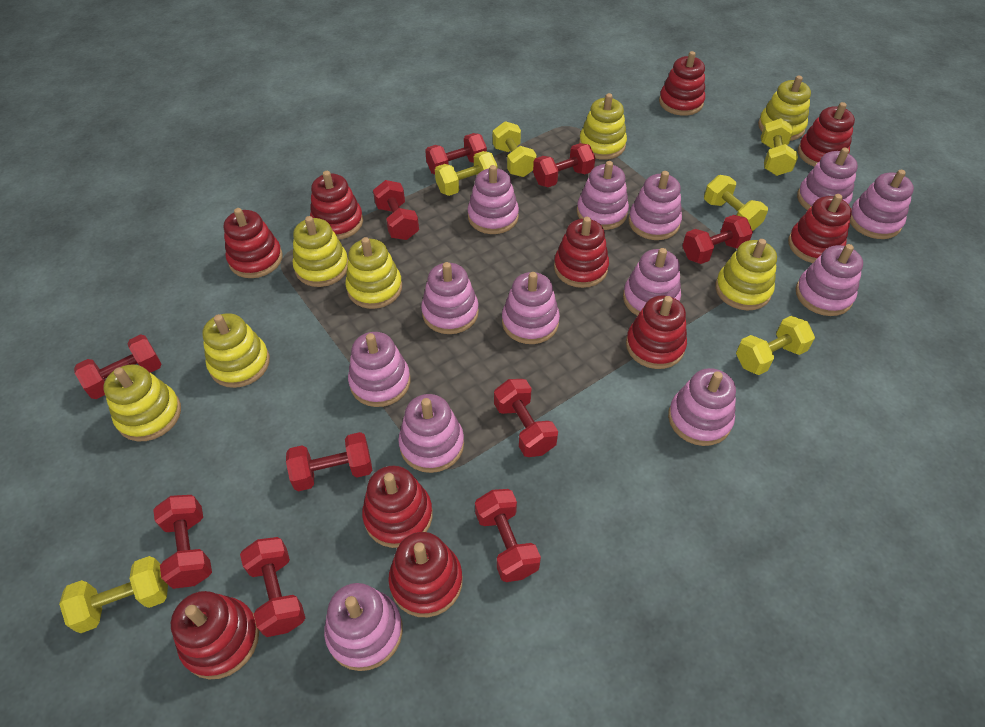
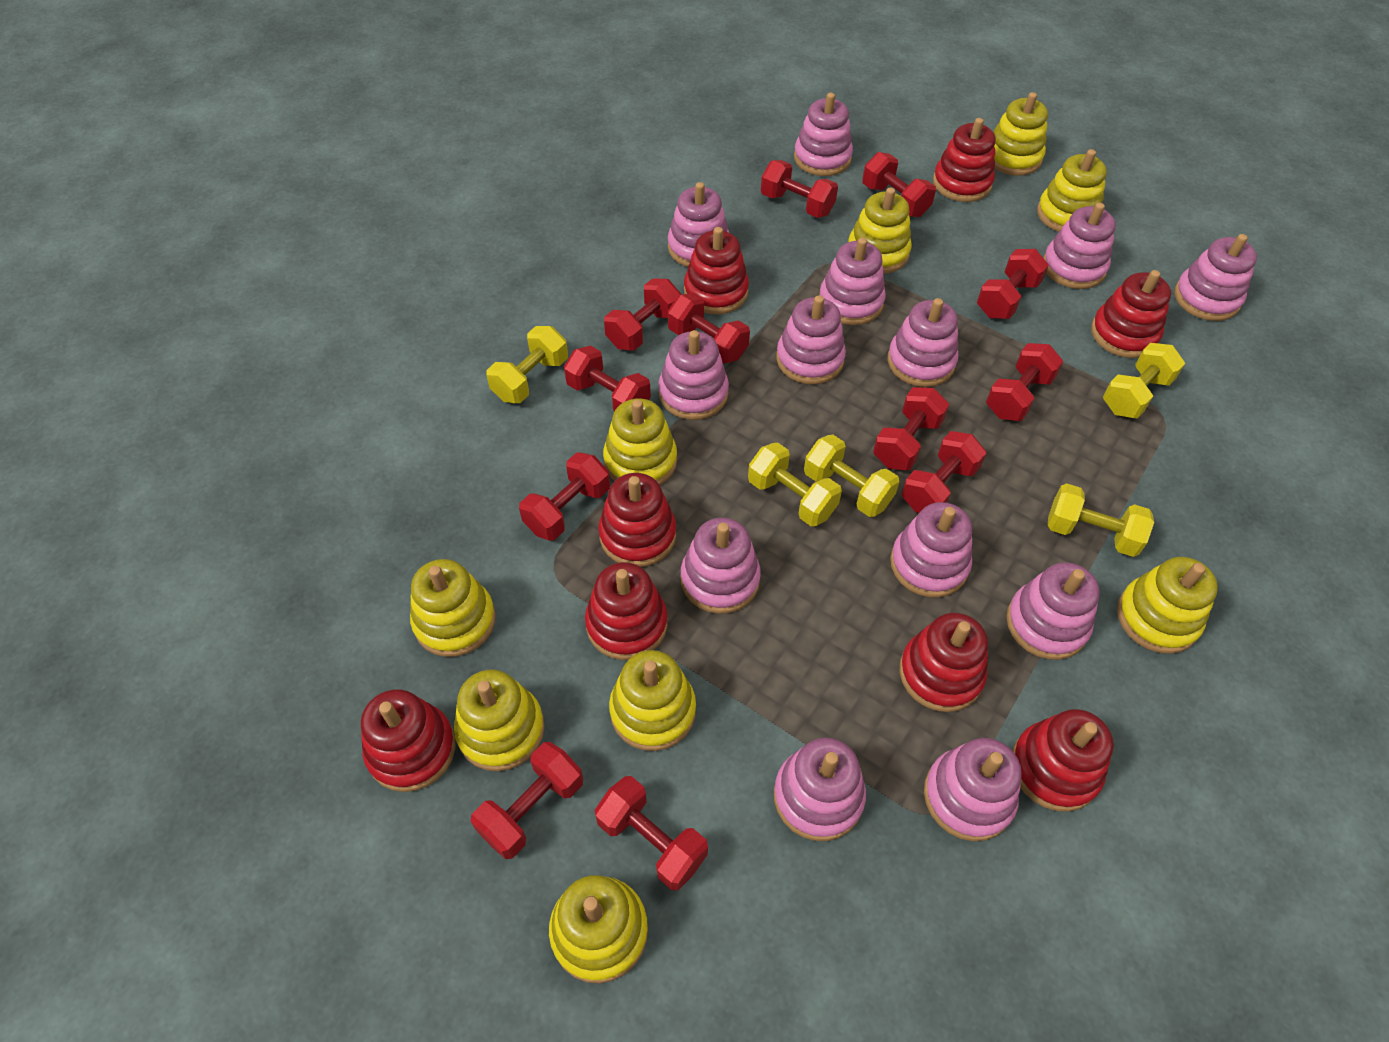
red dumbbell: 10 -> 12
red stacking toy: 10 -> 8
yellow dumbbell: 6 -> 5
yellow stacking toy: 7 -> 9

